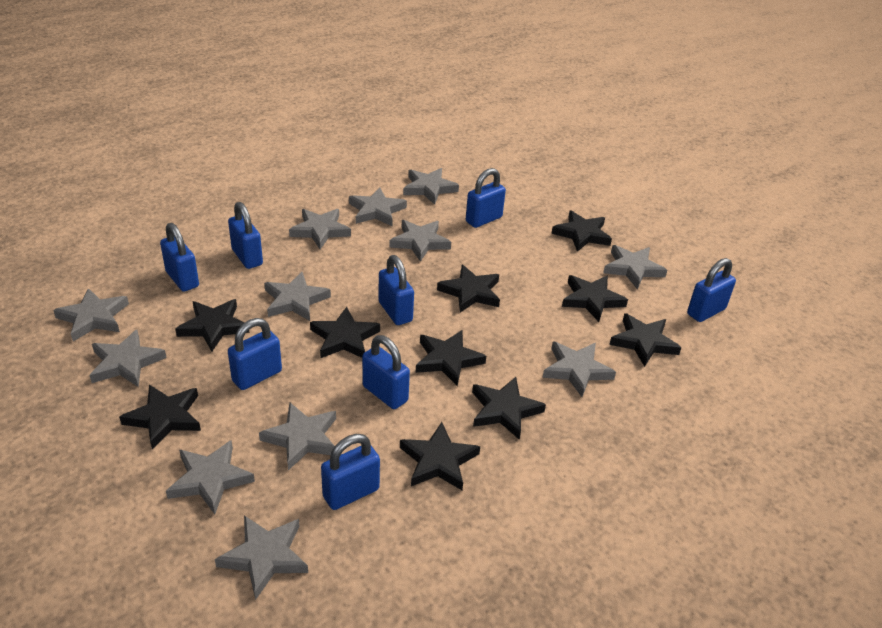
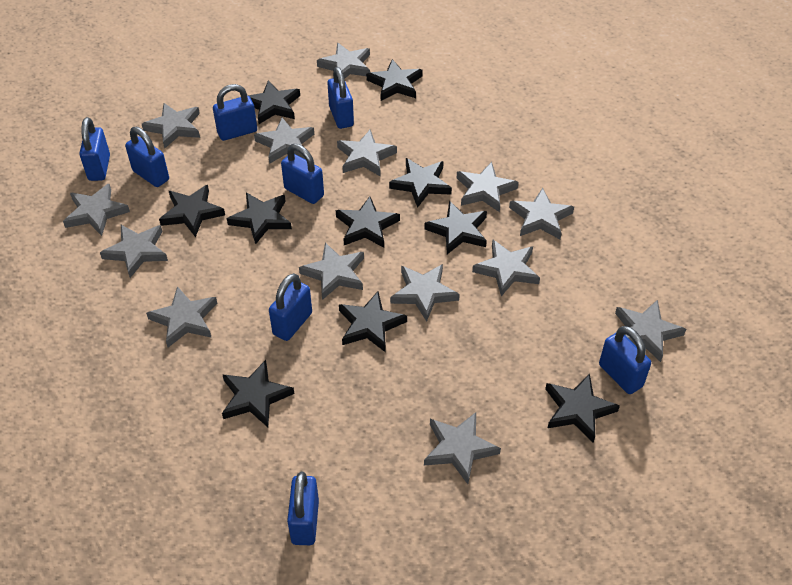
grey star: 12 -> 14

